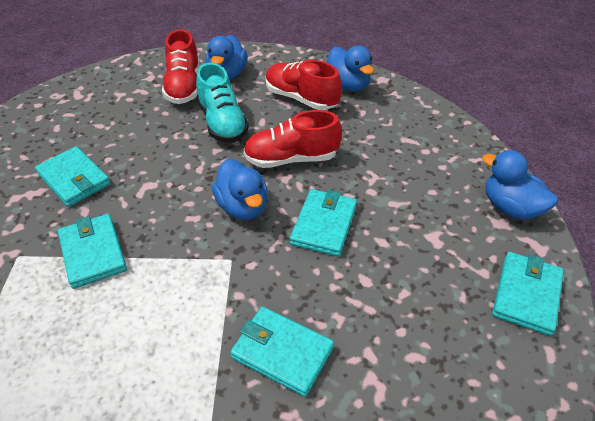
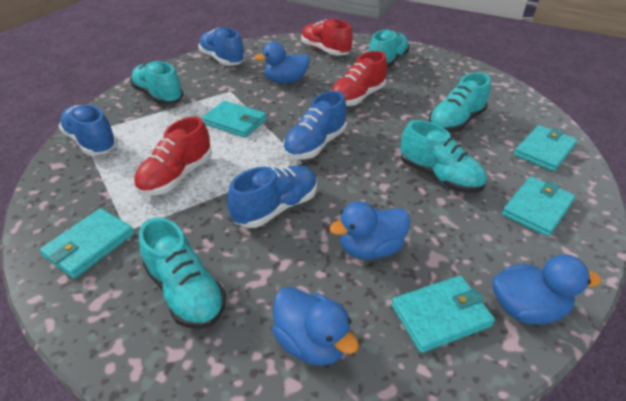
blue shoe: 0 -> 4
turquoise shoe: 1 -> 5

